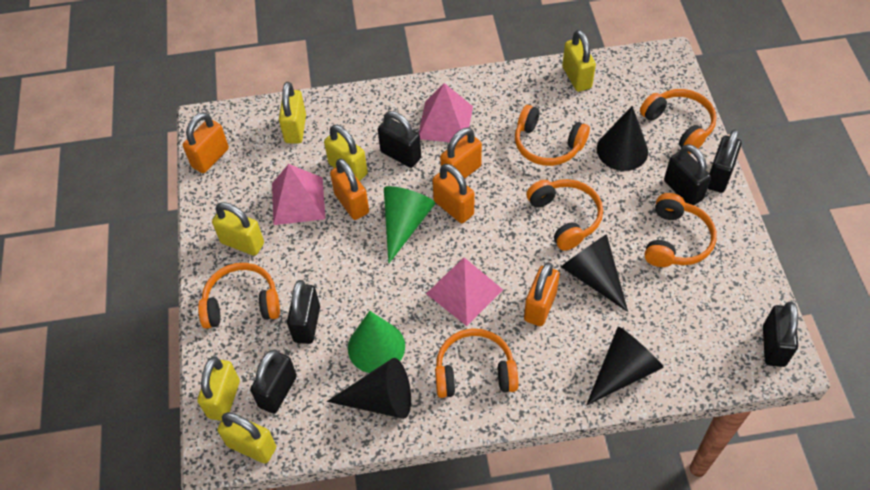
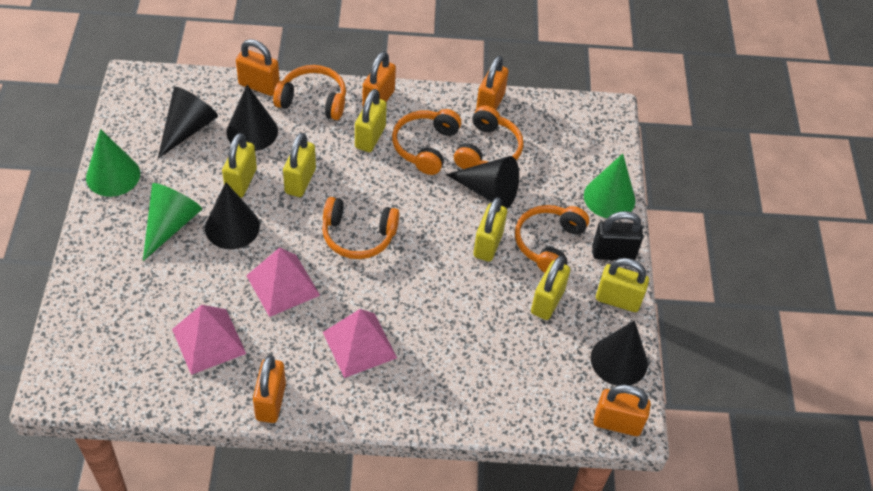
black cone: 4 -> 5
black padlock: 6 -> 1
green cone: 2 -> 3
orange headphones: 6 -> 5

